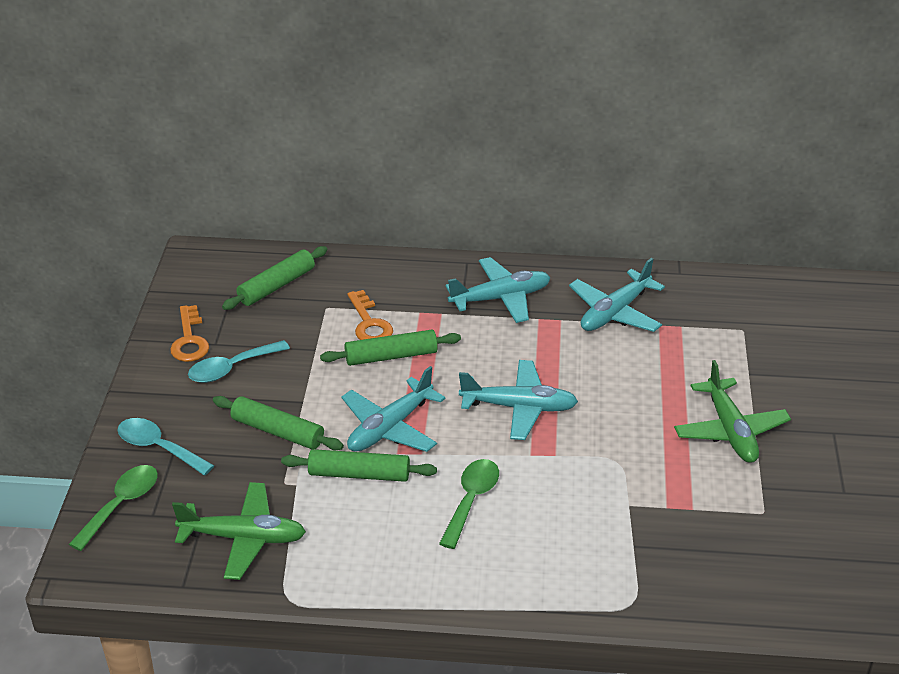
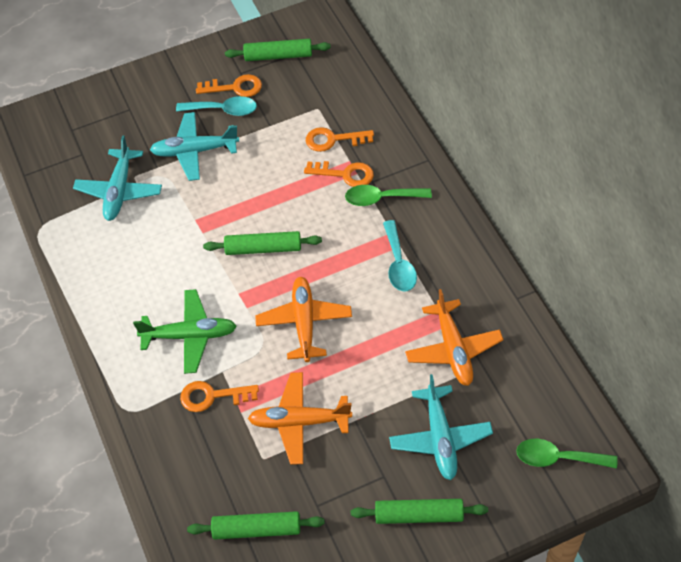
green plane: 2 -> 1
orange key: 2 -> 4
orange plane: 0 -> 3
turquoise plane: 4 -> 3

